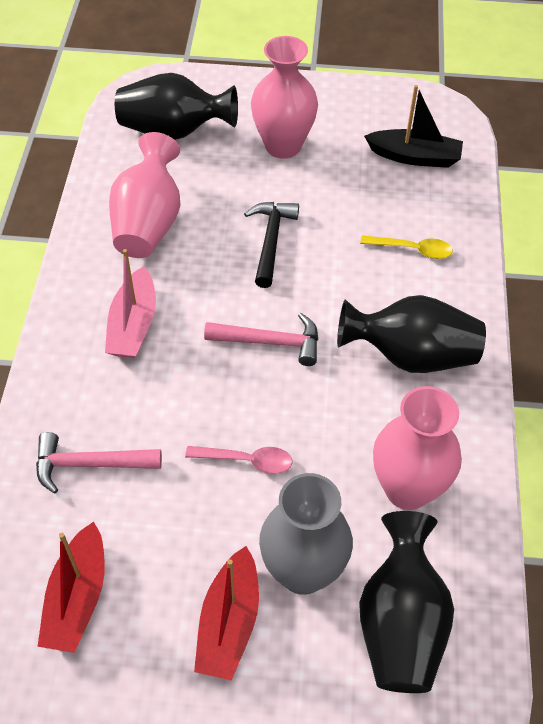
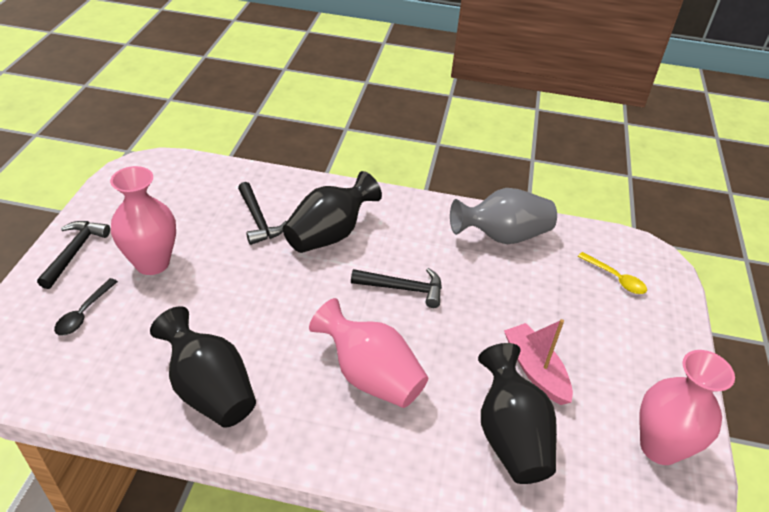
black boat: 1 -> 0
black hammer: 1 -> 3
black spoon: 0 -> 1
pink hammer: 2 -> 0
pink spoon: 1 -> 0
red boat: 2 -> 0

